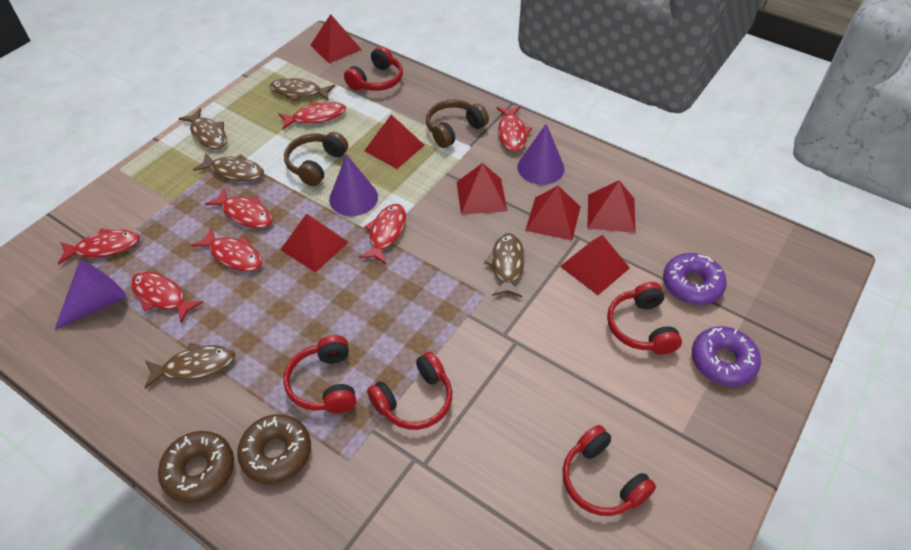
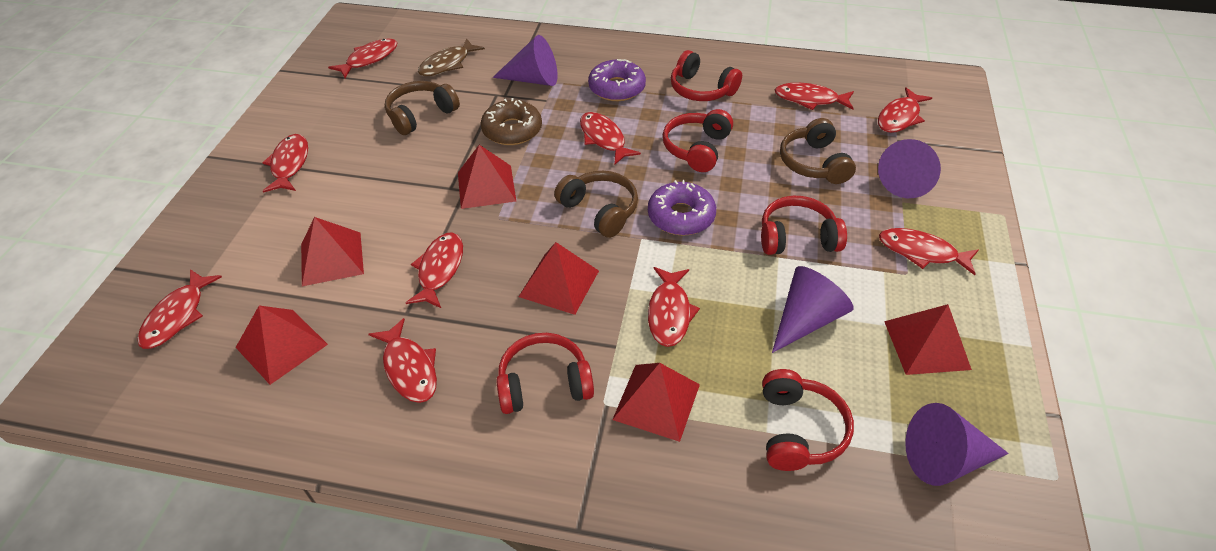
brown donut: 2 -> 1
brown fish: 5 -> 1
brown headphones: 2 -> 3
purple cone: 3 -> 4
red fish: 7 -> 10
red pyramid: 7 -> 6

